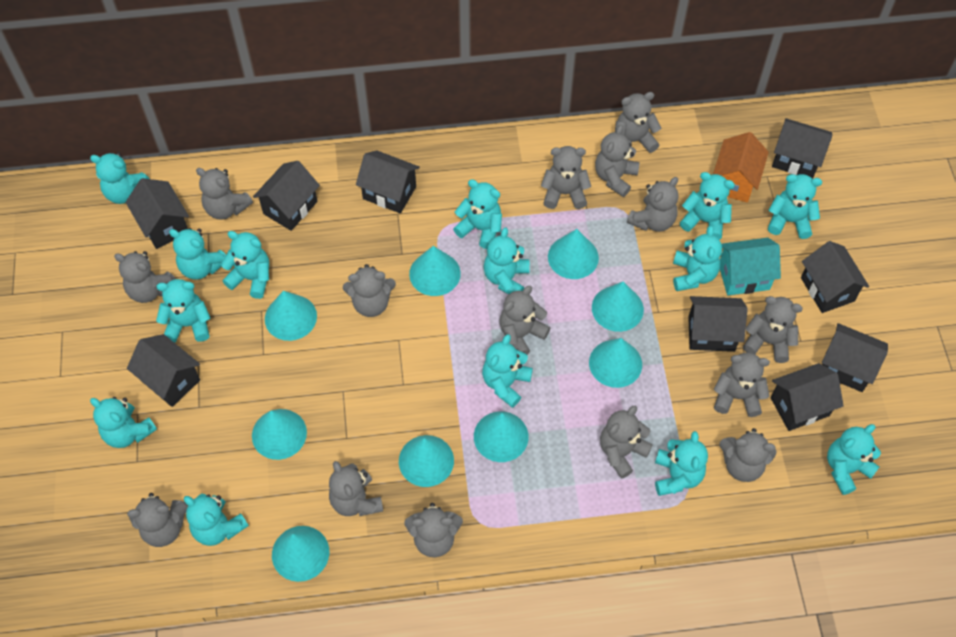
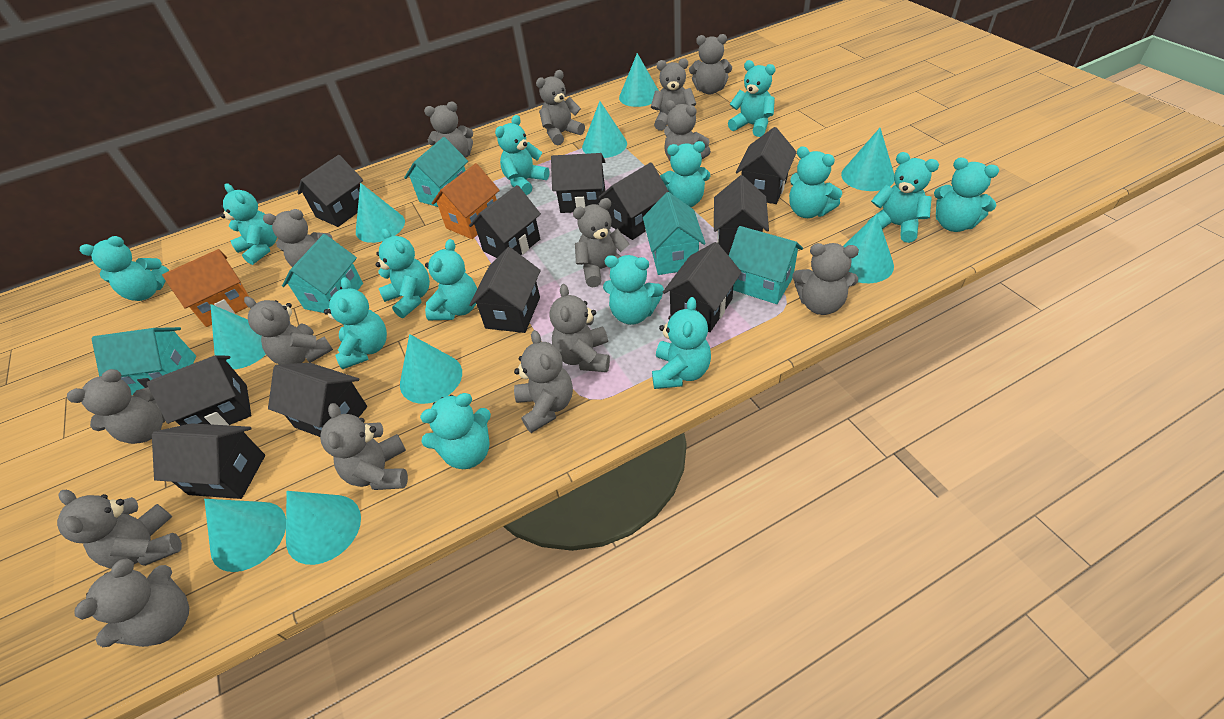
black house: 9 -> 11
orange house: 1 -> 2
turquoise house: 1 -> 5

